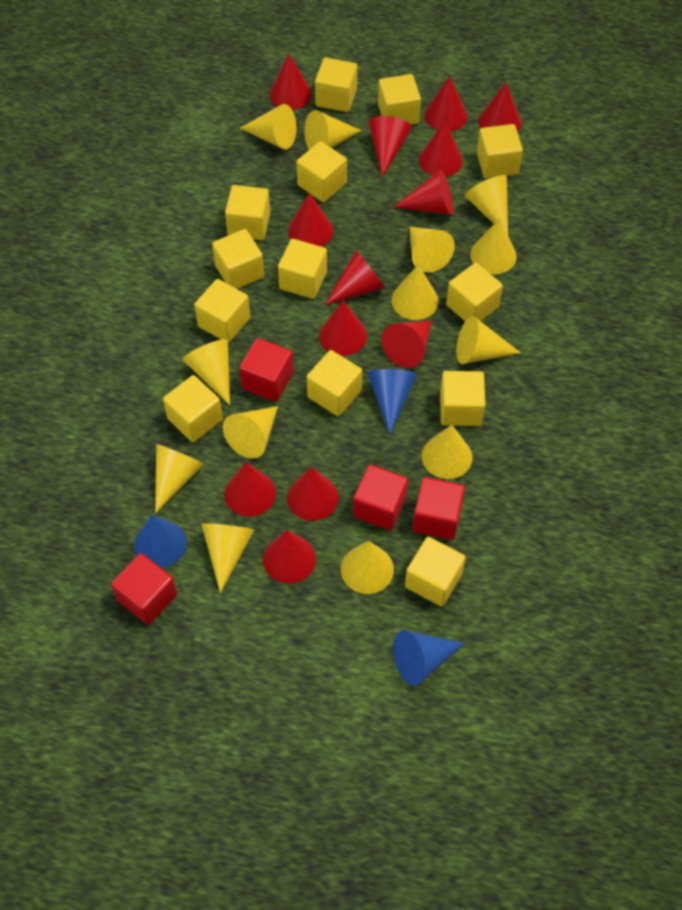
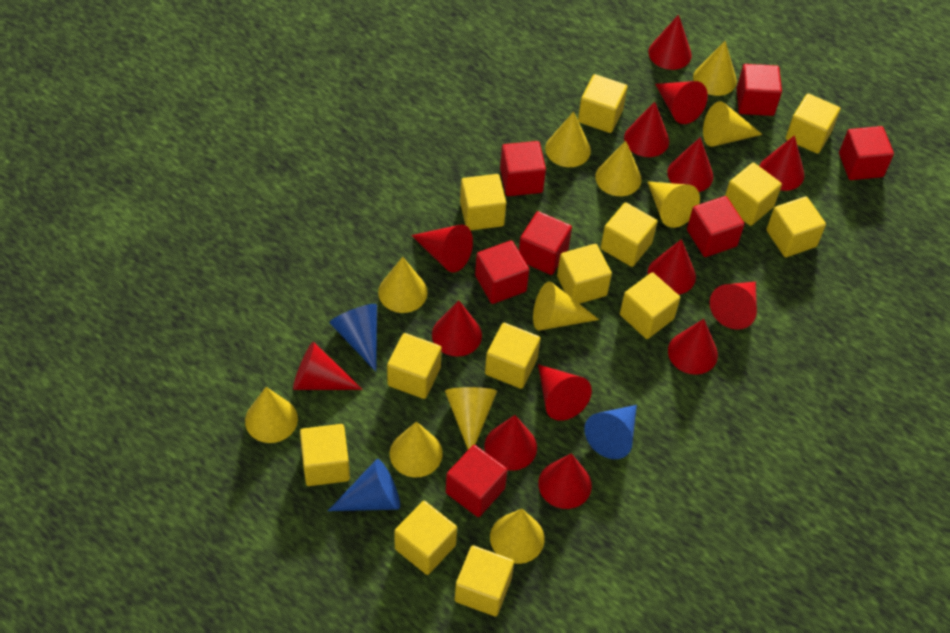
red cone: 13 -> 14
red cube: 4 -> 7
yellow cone: 13 -> 11

